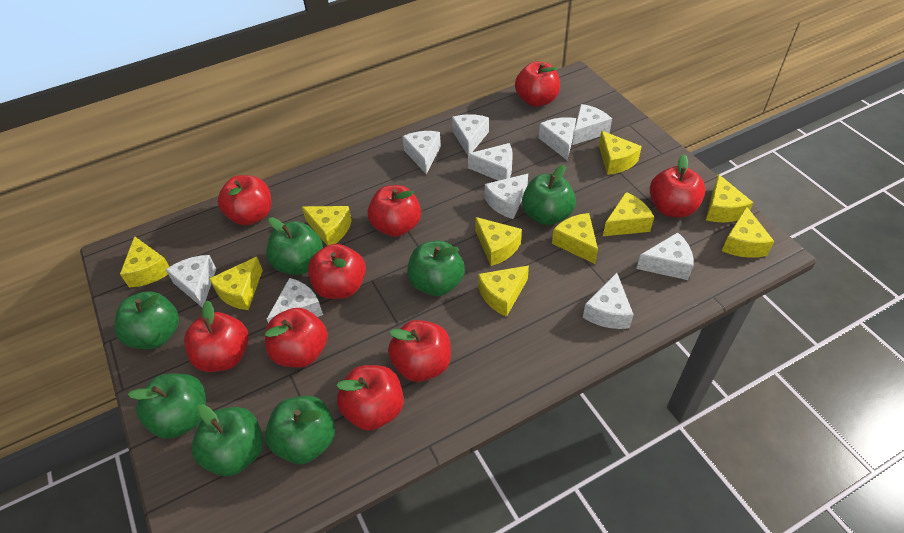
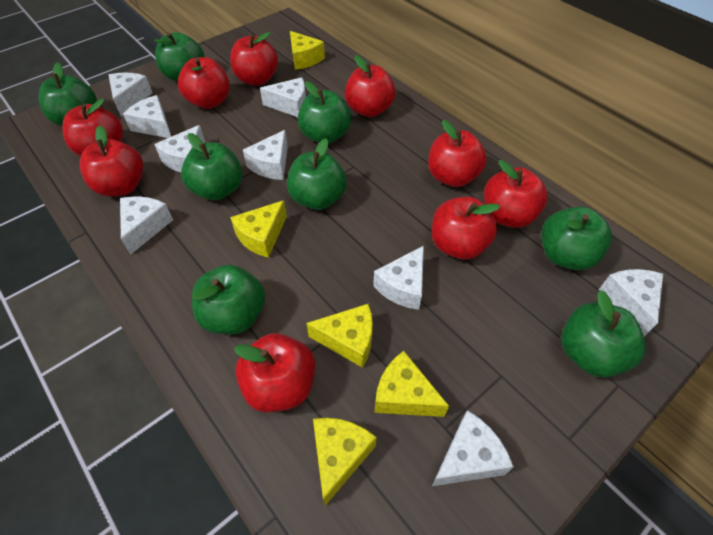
green apple: 7 -> 8
white cheese: 10 -> 9
yellow cheese: 10 -> 5

